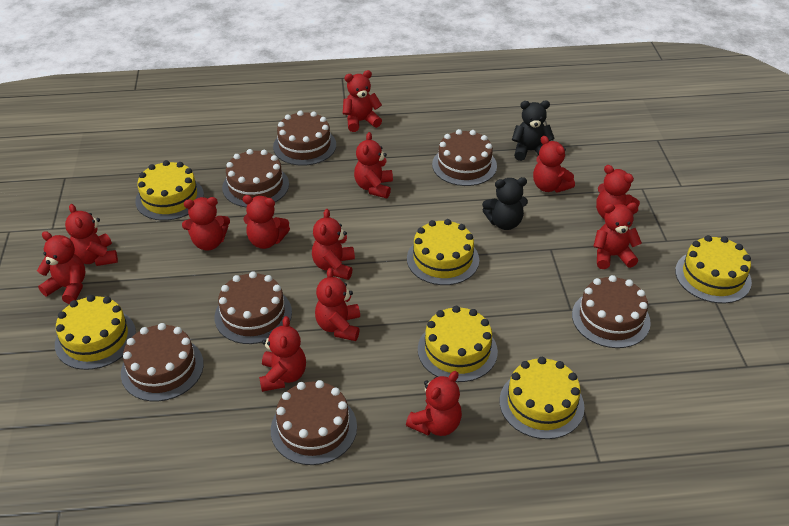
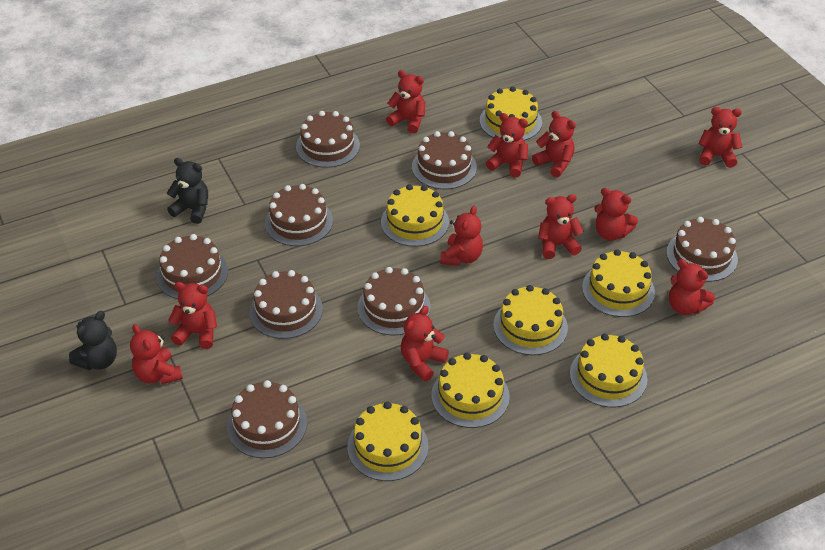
brown cake: 7 -> 8
red teddy bear: 13 -> 11
yellow cake: 6 -> 7

